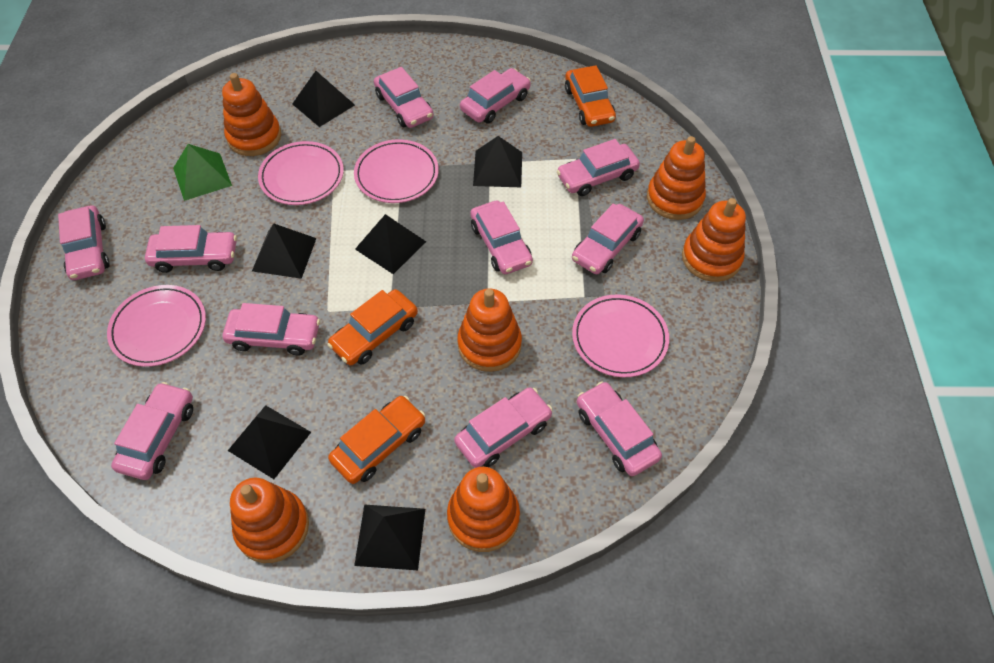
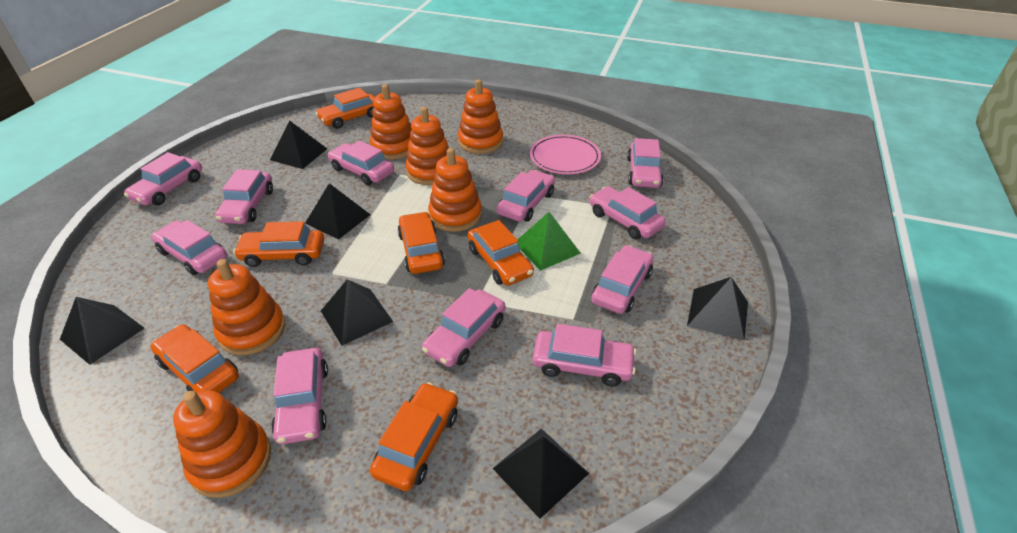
orange car: 3 -> 6
pink plate: 4 -> 1

